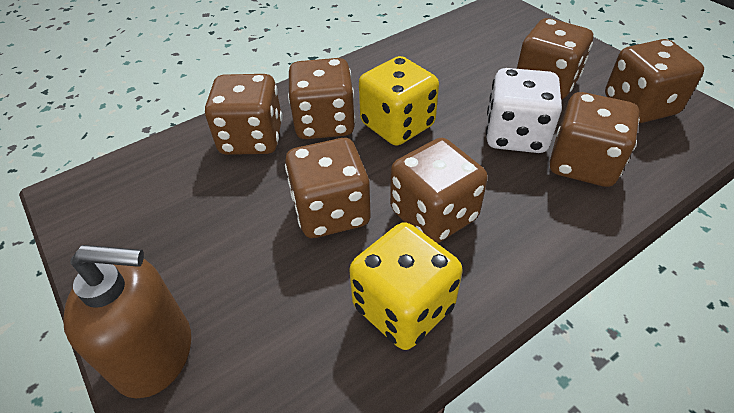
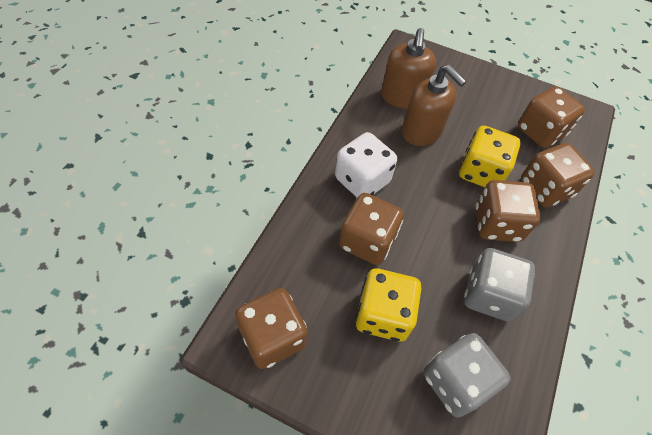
brown dice: 7 -> 5
brown soap dispenser: 1 -> 2
grey dice: 0 -> 2

